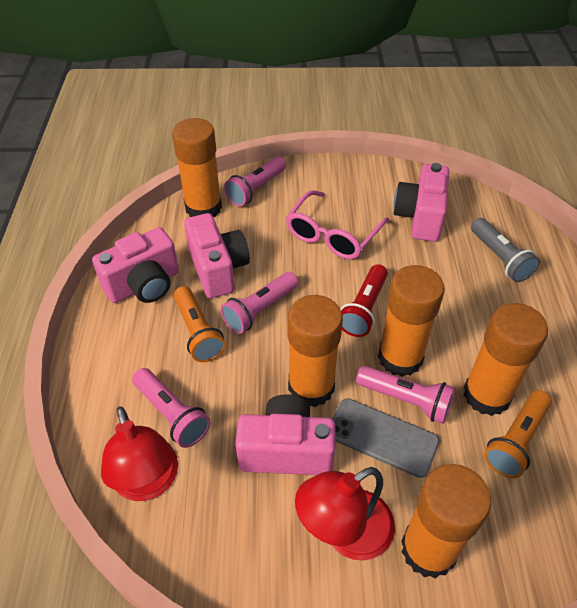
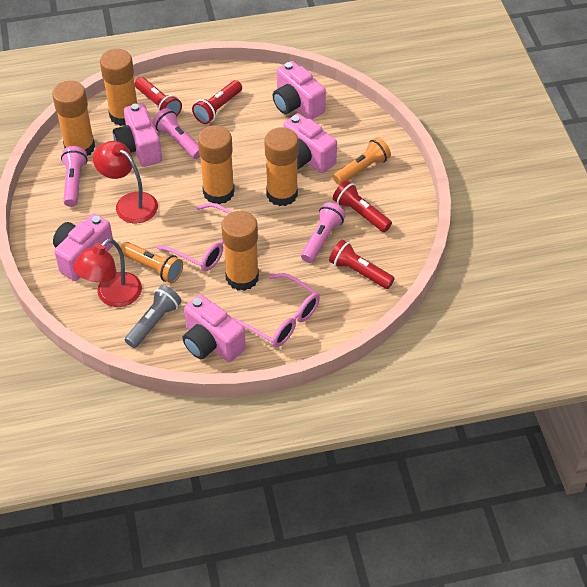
grey phone: 1 -> 0
pink camera: 4 -> 5
pink flashlight: 4 -> 3
pink glasses: 1 -> 2
red flashlight: 1 -> 4

